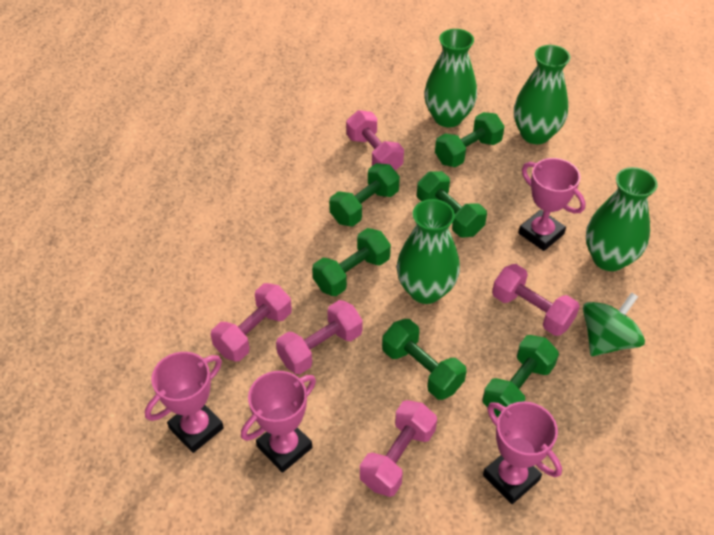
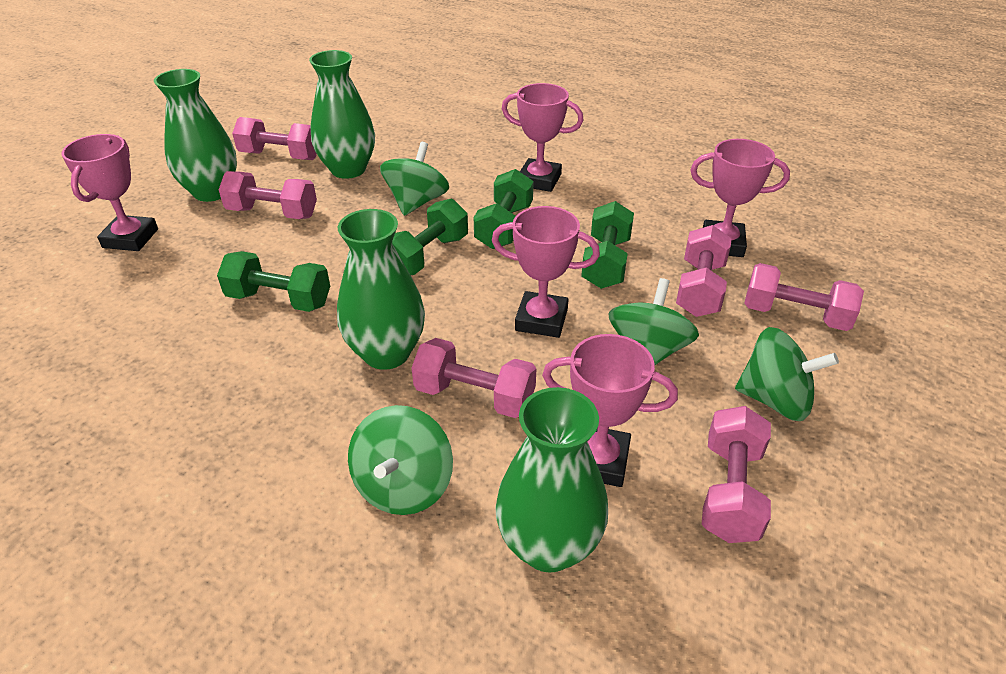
green dumbbell: 6 -> 4
green spinning top: 1 -> 4
pink dumbbell: 5 -> 6
pink trophy: 4 -> 5

